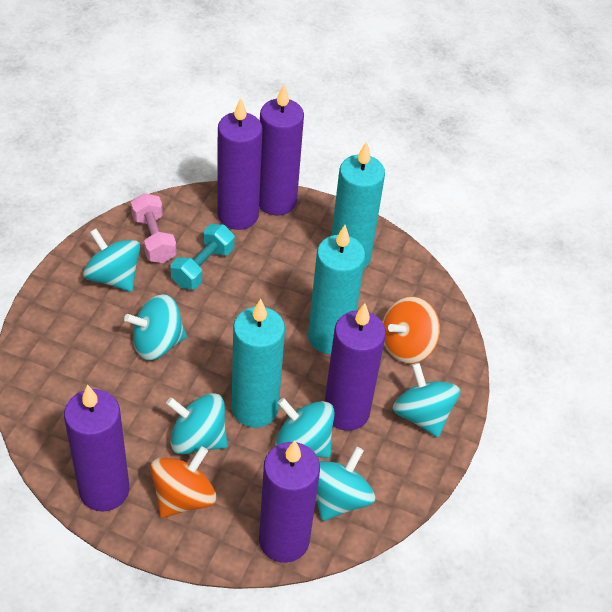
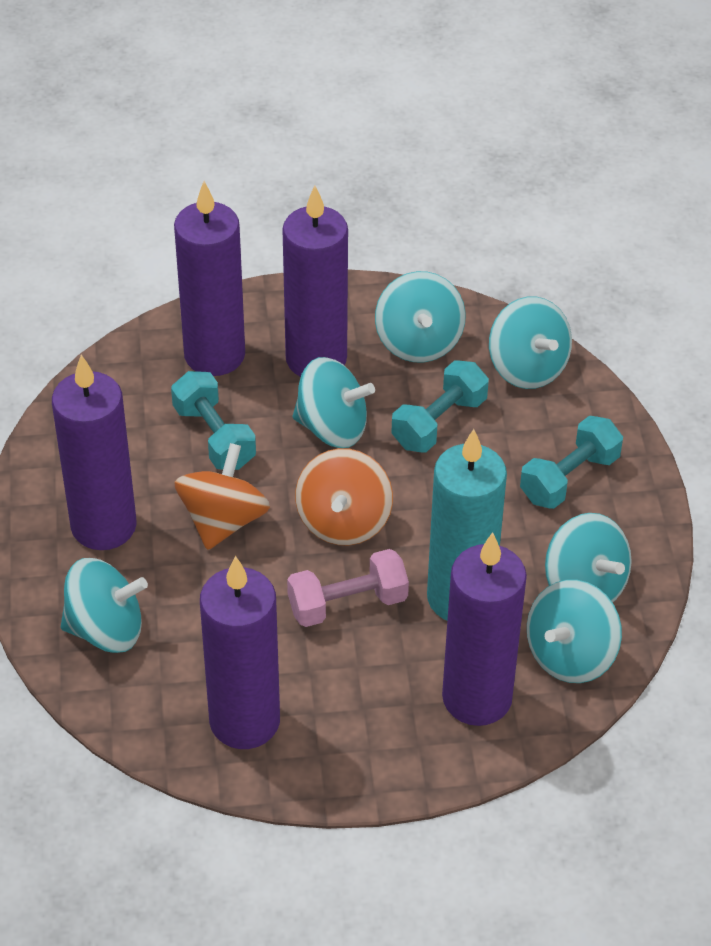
turquoise candle: 3 -> 1
turquoise dumbbell: 1 -> 3

